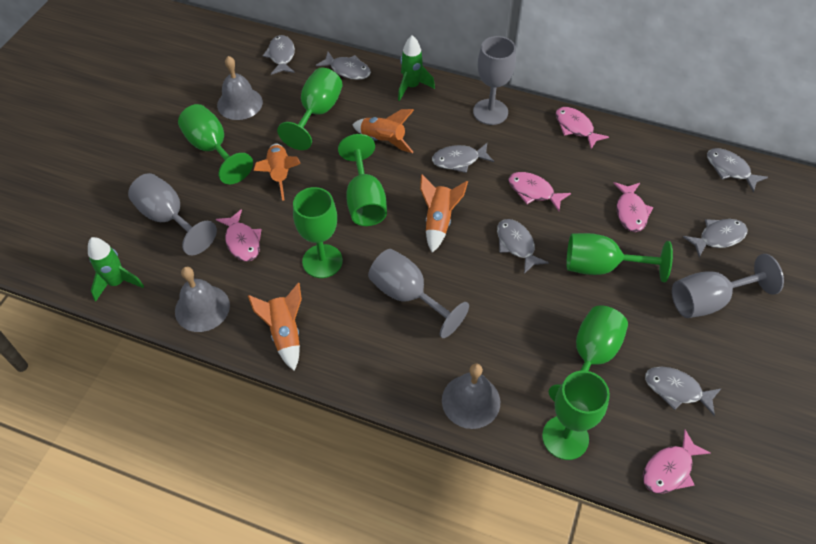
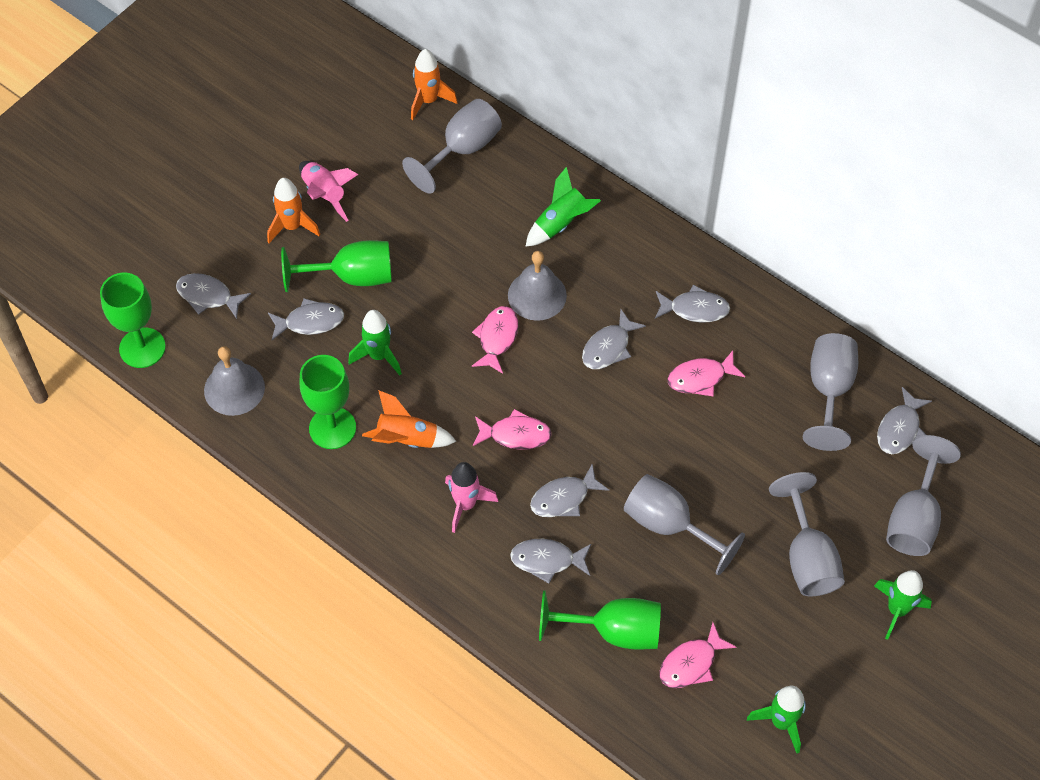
green goblet: 7 -> 4
green rocket: 2 -> 4
grey bell: 3 -> 2
grey goblet: 4 -> 5
orange rocket: 4 -> 3
pink fish: 5 -> 4
pink rocket: 0 -> 2

